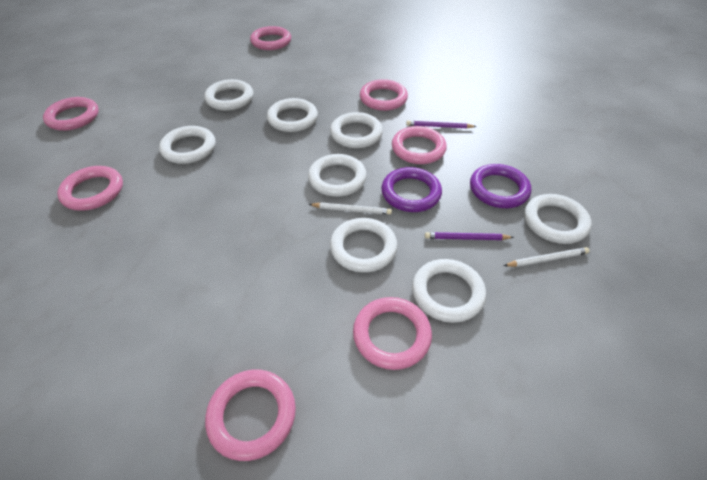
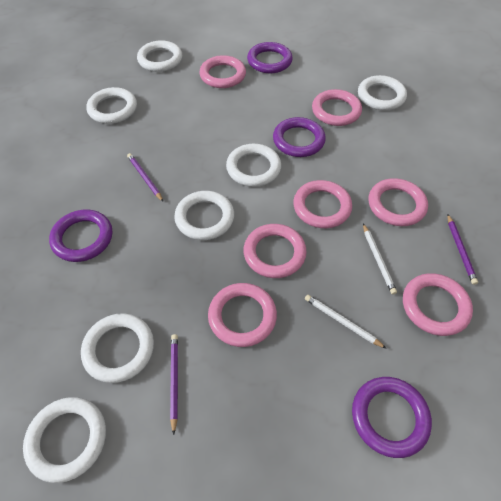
purple pencil: 2 -> 3
purple ring: 2 -> 4
white ring: 8 -> 7

